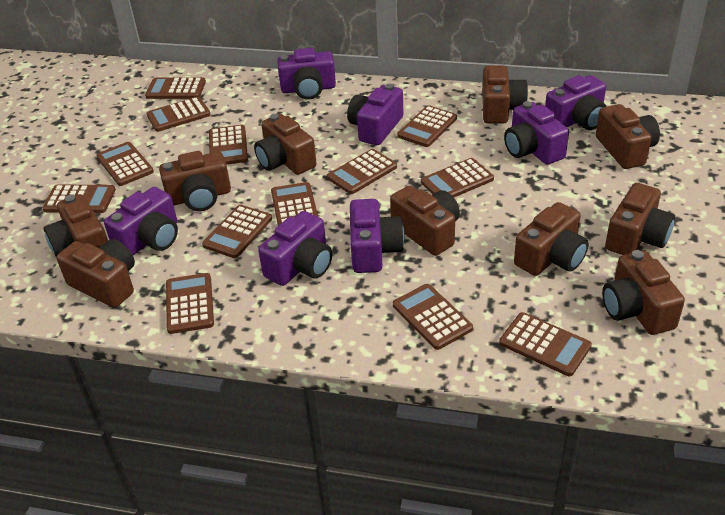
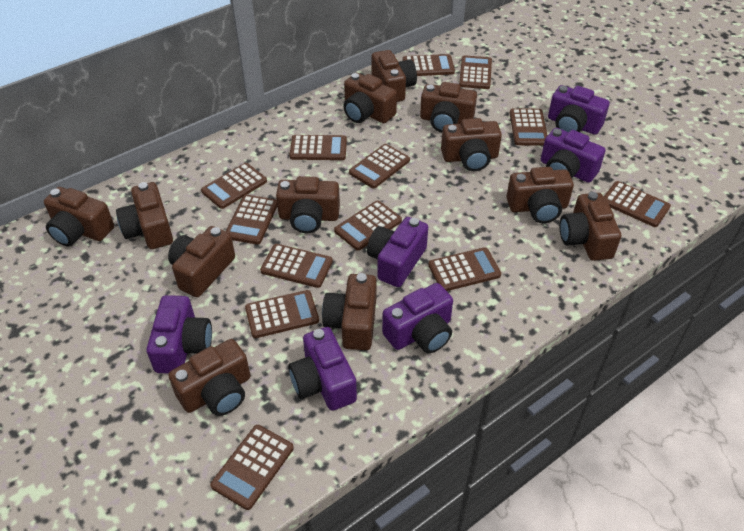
brown camera: 10 -> 12
purple camera: 7 -> 6

